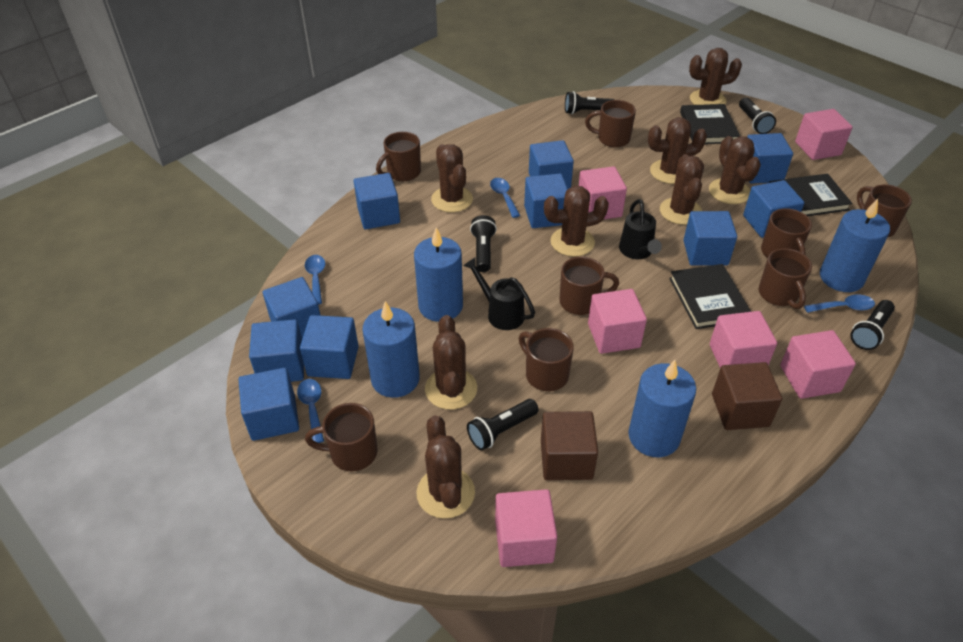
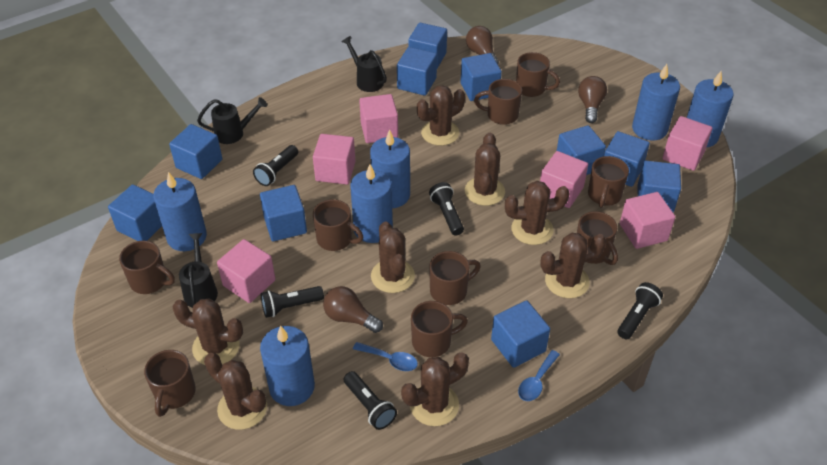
black book: 3 -> 0
black watering can: 2 -> 3
blue candle: 4 -> 6
blue spoon: 4 -> 2
brown cube: 2 -> 0
brown light bulb: 0 -> 3
brown mug: 8 -> 9

